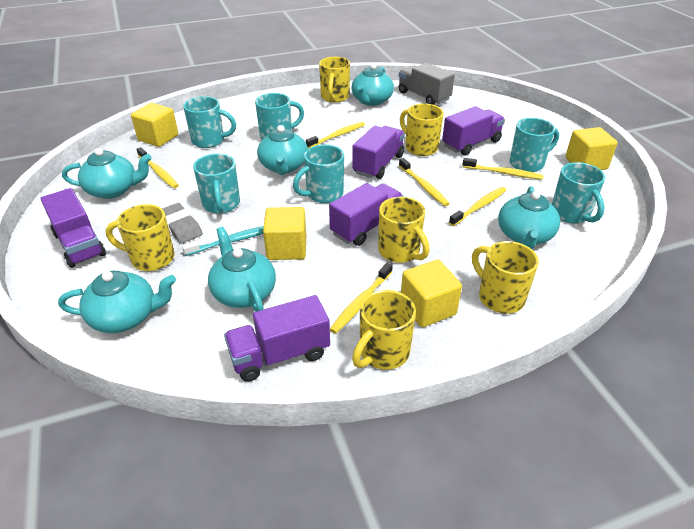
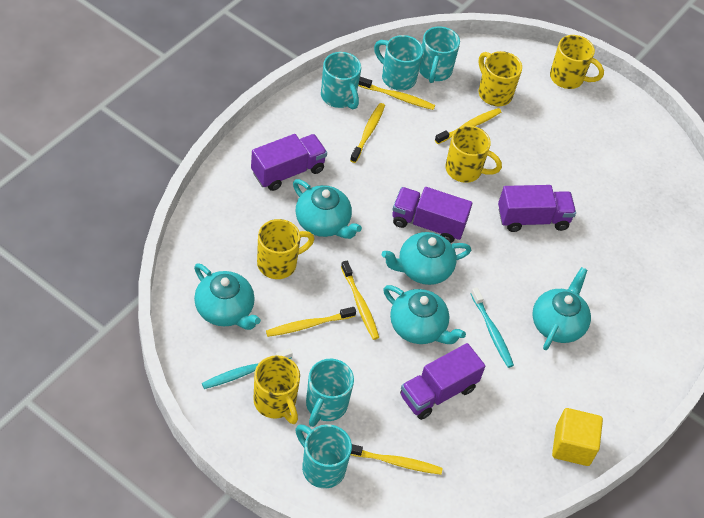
grey eraser: 1 -> 0
grey truck: 1 -> 0
purple truck: 5 -> 4
turquoise mug: 6 -> 5
turquoise teapot: 6 -> 5
turquoise toothbrush: 1 -> 2
yellow cube: 4 -> 1
yellow mug: 6 -> 5

